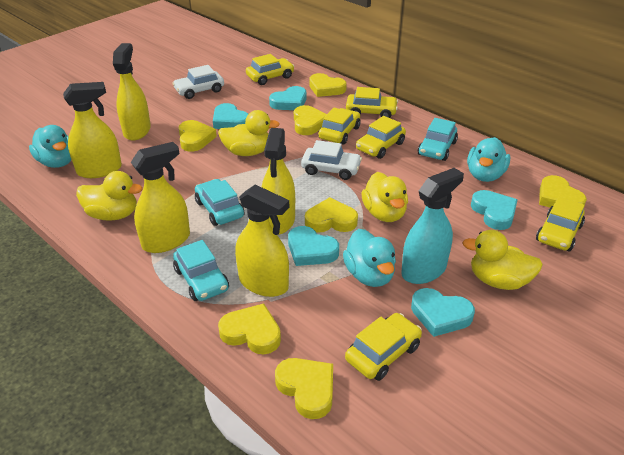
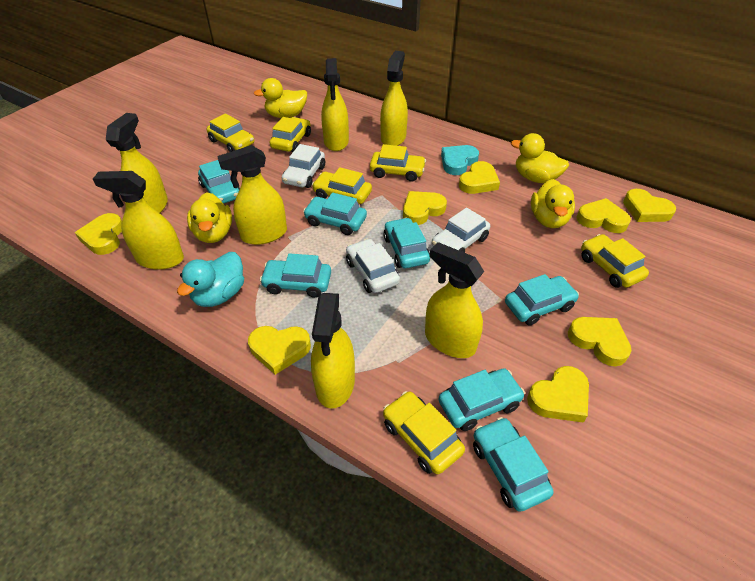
turquoise car: 3 -> 7
turquoise duck: 3 -> 1
turquoise heart: 5 -> 1
turquoise spray bottle: 1 -> 0
white car: 2 -> 3
yellow heart: 7 -> 8
yellow spray bottle: 5 -> 7

